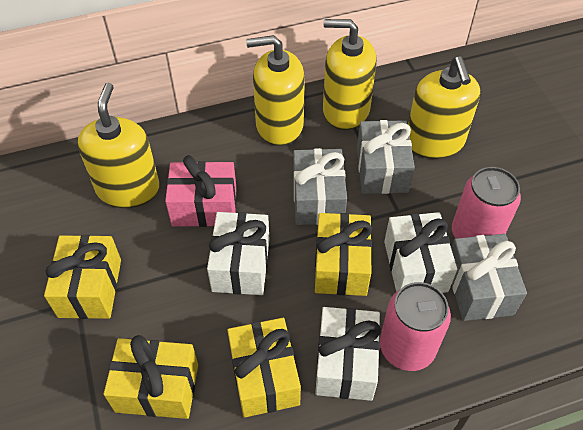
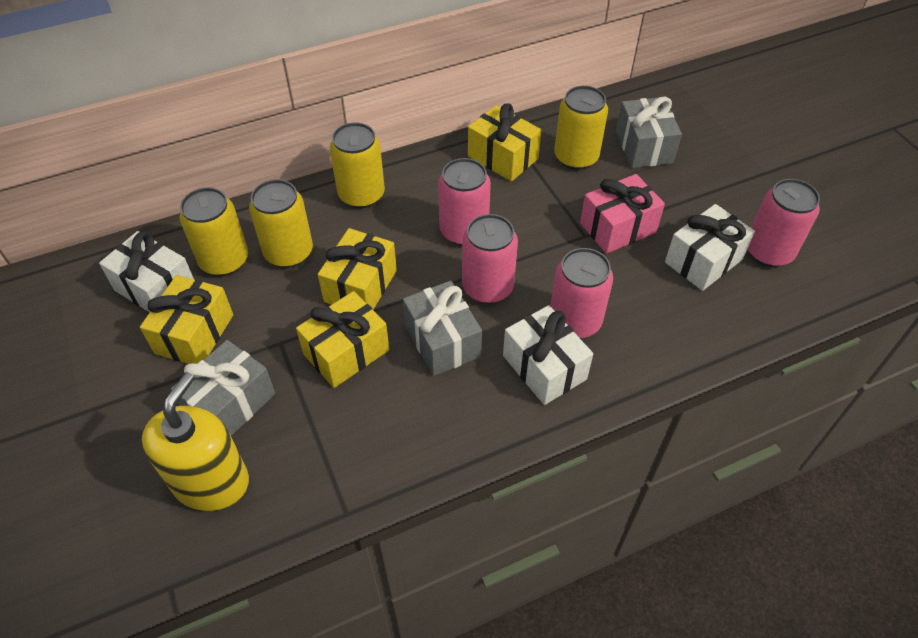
pink can: 2 -> 4
yellow can: 0 -> 4
yellow soap dispenser: 4 -> 1

